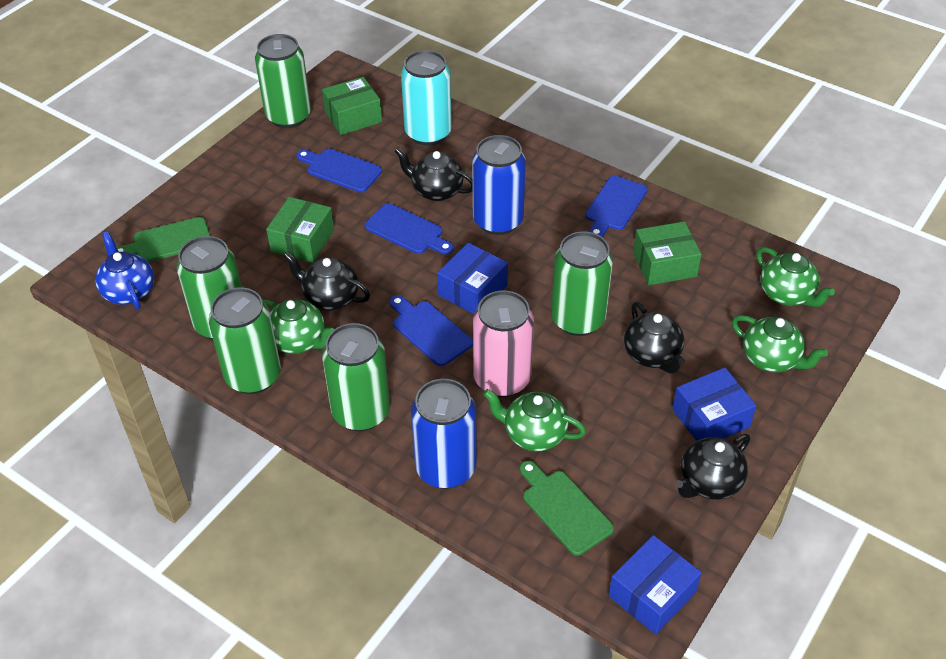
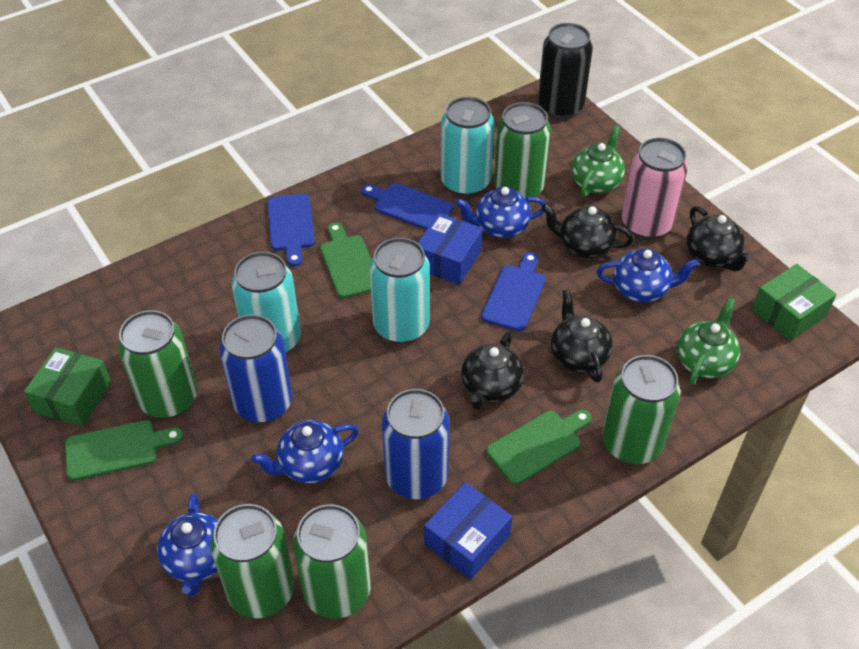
black can: 0 -> 1
blue box: 3 -> 2
blue cutting board: 4 -> 3
blue teapot: 1 -> 4
green box: 3 -> 2
green cutting board: 2 -> 3
green teapot: 4 -> 2
turquoise can: 1 -> 3

